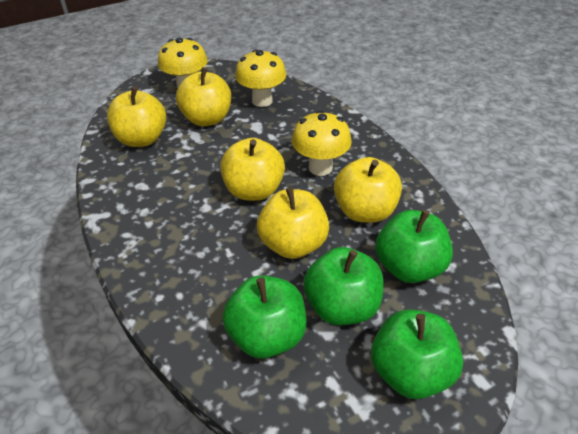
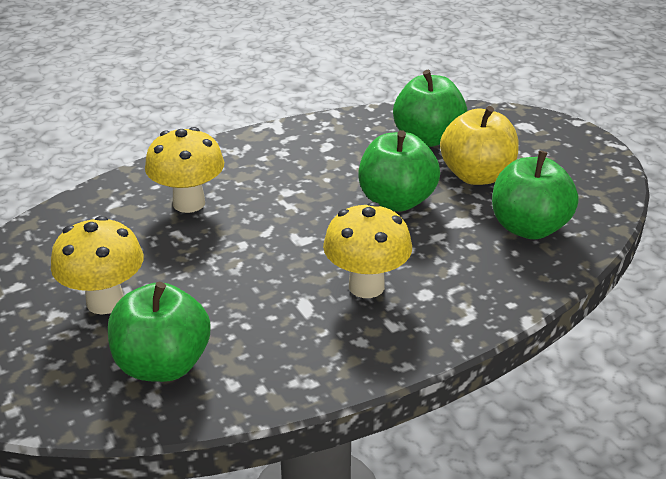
yellow apple: 5 -> 1

